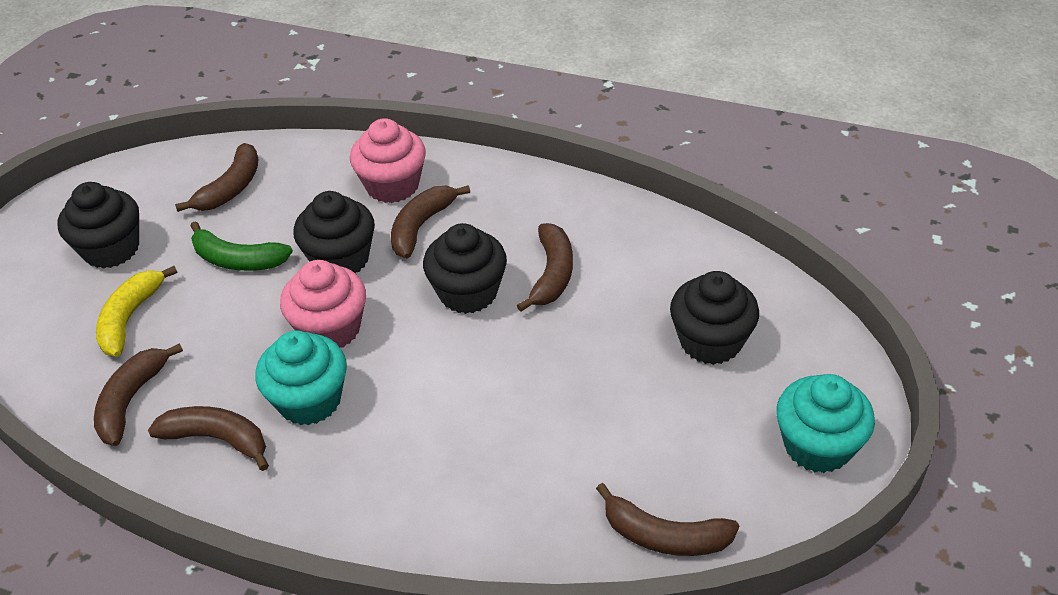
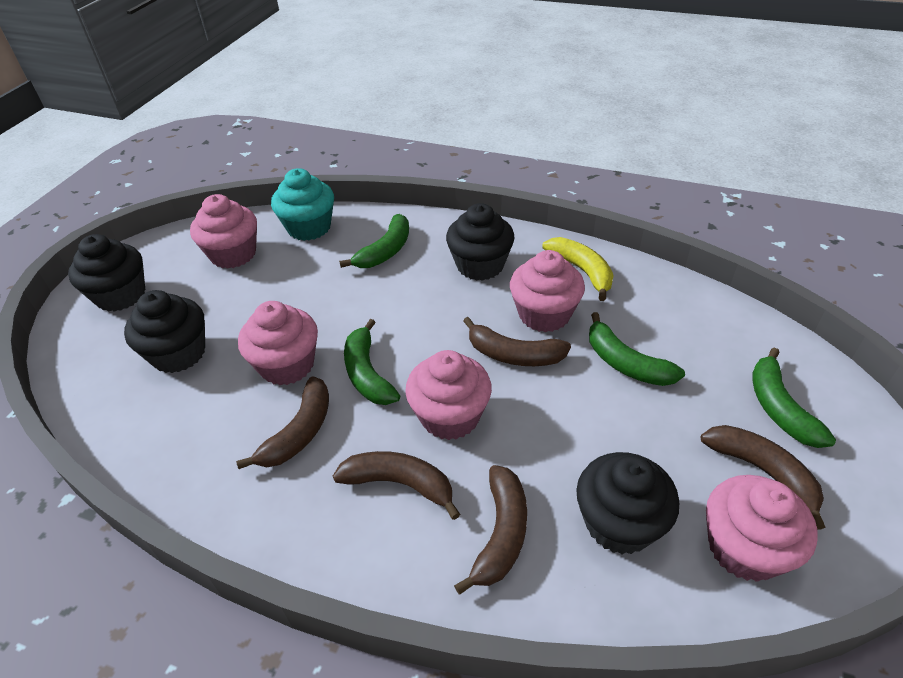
brown banana: 6 -> 5
green banana: 1 -> 4
pink cupcake: 2 -> 5
turquoise cupcake: 2 -> 1

